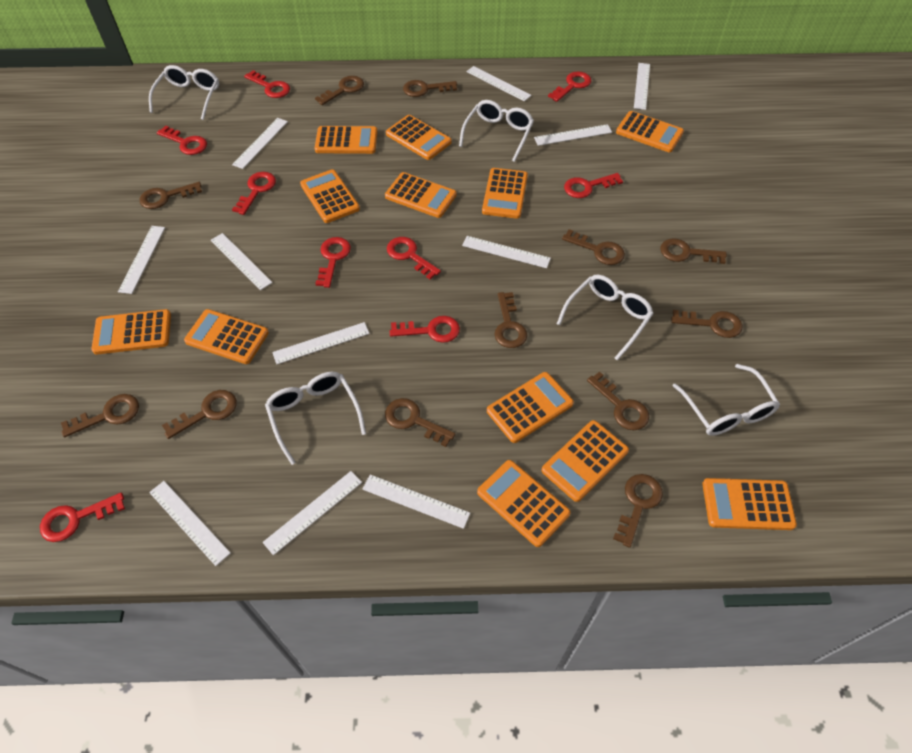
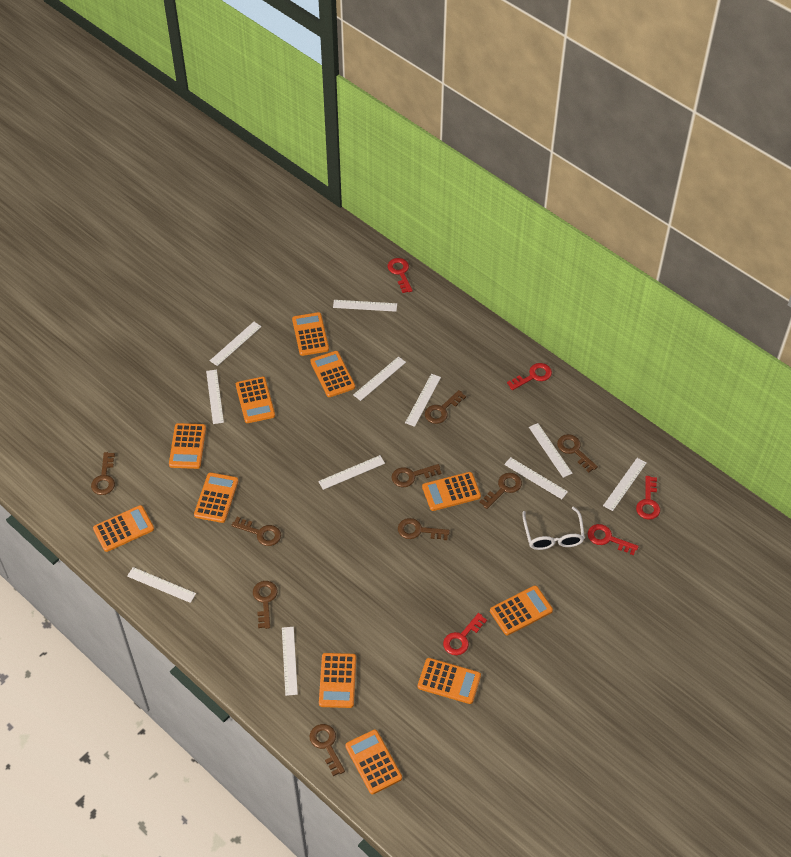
brown key: 12 -> 9
orange calculator: 12 -> 11
red key: 9 -> 5
white glasses: 5 -> 1

